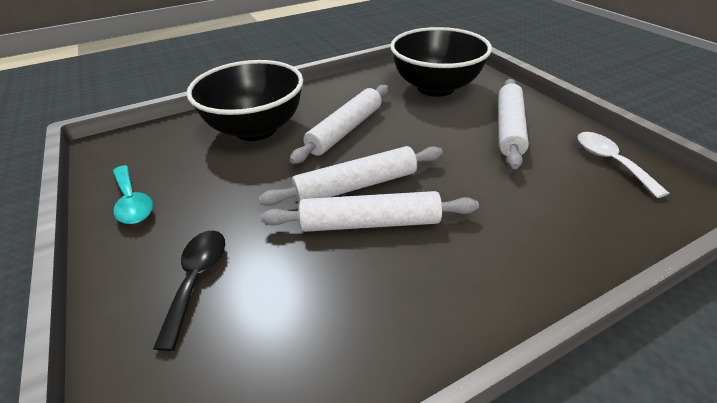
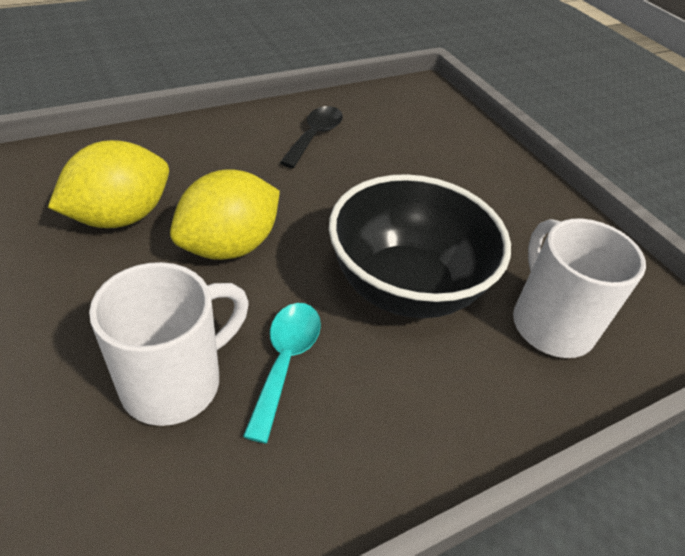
black bowl: 2 -> 1
white mug: 0 -> 2
white rolling pin: 4 -> 0
white spoon: 1 -> 0
yellow lemon: 0 -> 2

